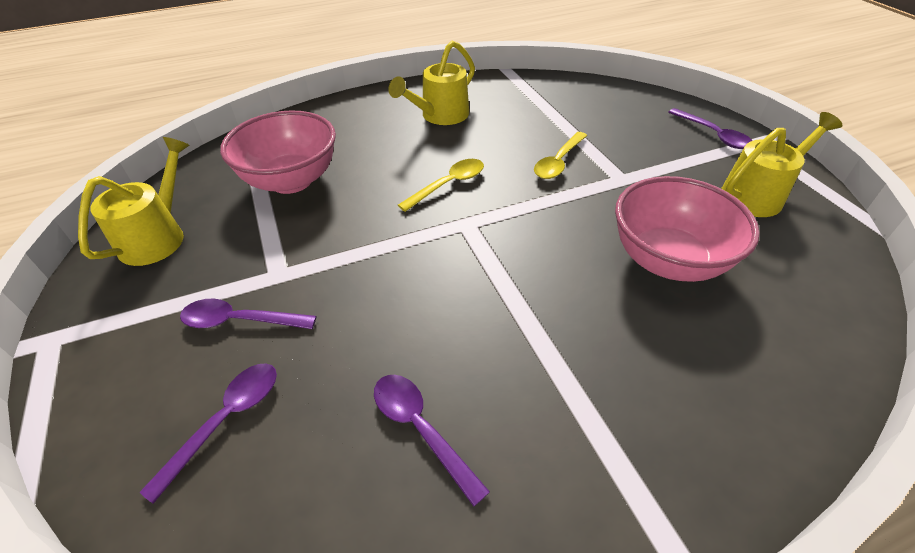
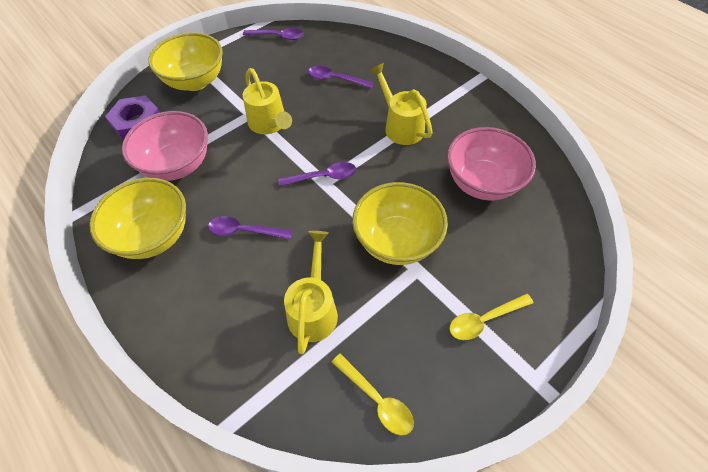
purple nut: 0 -> 1
yellow bowl: 0 -> 3

